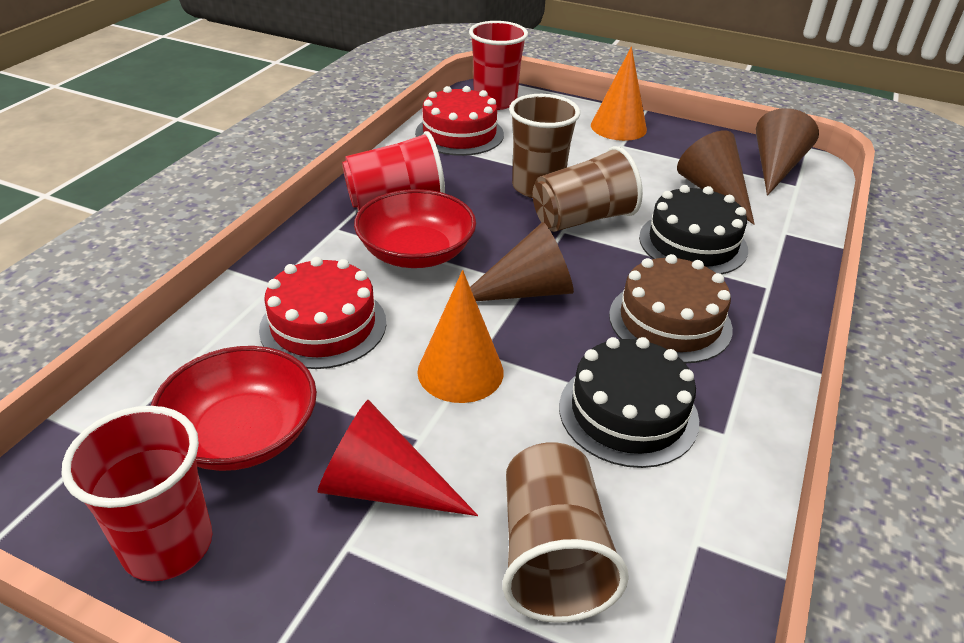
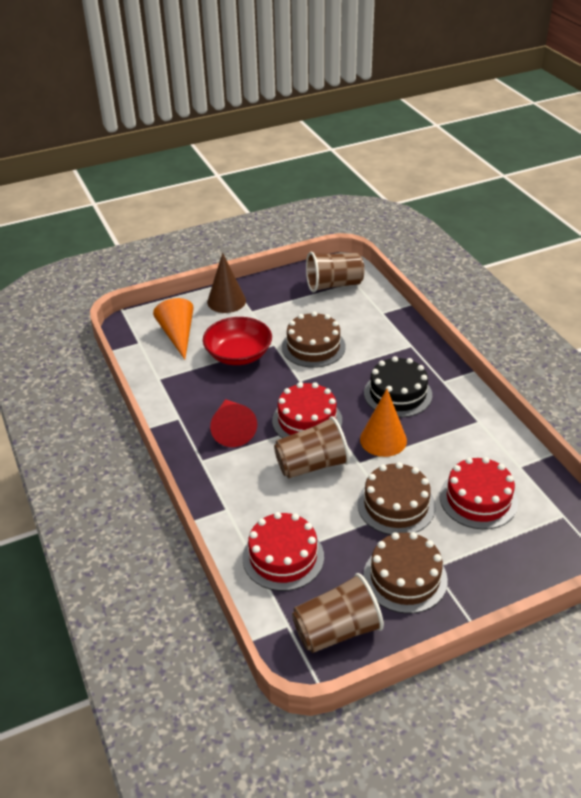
black cake: 2 -> 1
brown cake: 1 -> 3
brown cone: 3 -> 1
red bowl: 2 -> 1
red cake: 2 -> 3
red cup: 3 -> 0

